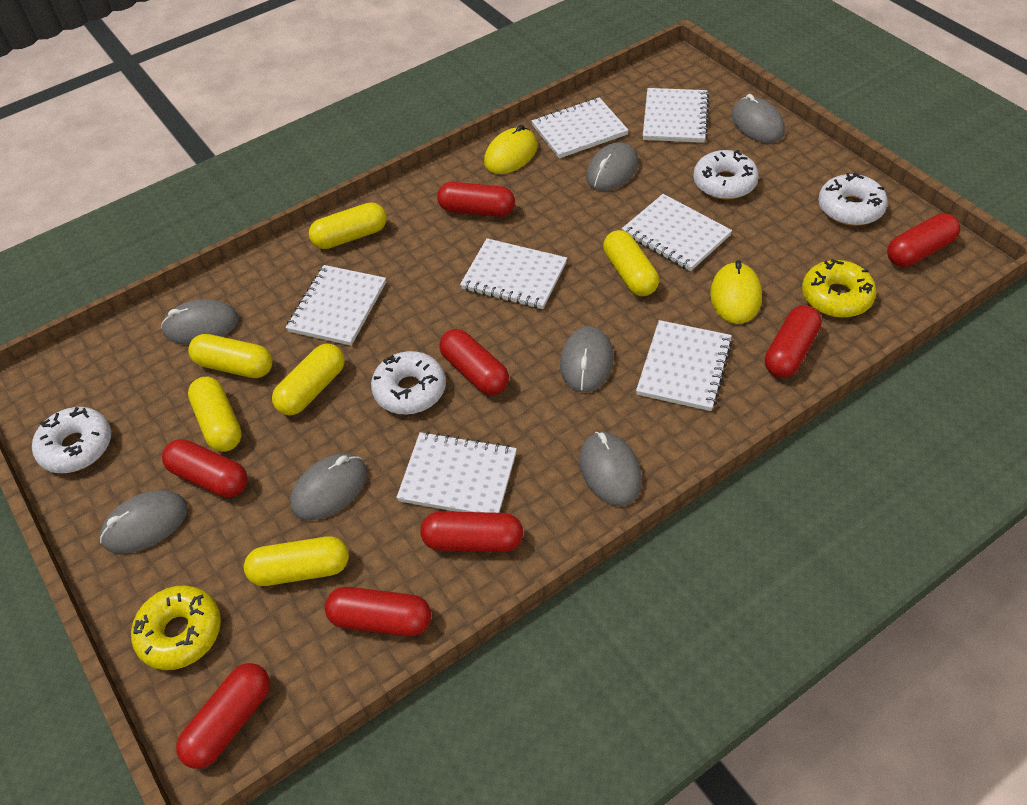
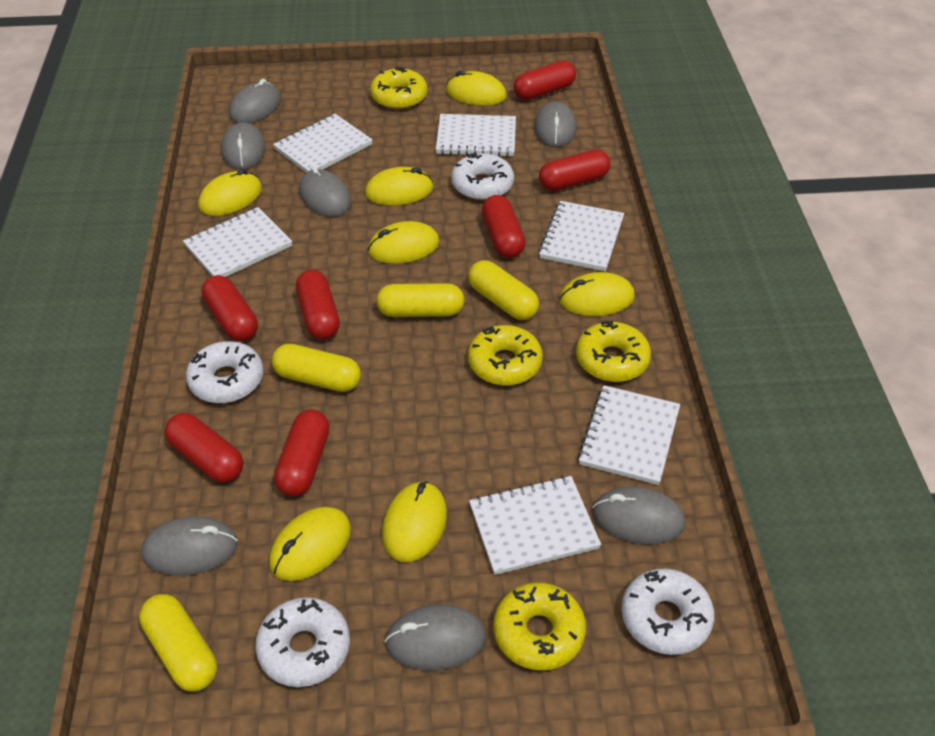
red capsule: 8 -> 7
white notebook: 7 -> 6
yellow capsule: 6 -> 4
yellow donut: 2 -> 4
yellow mouse: 2 -> 7

